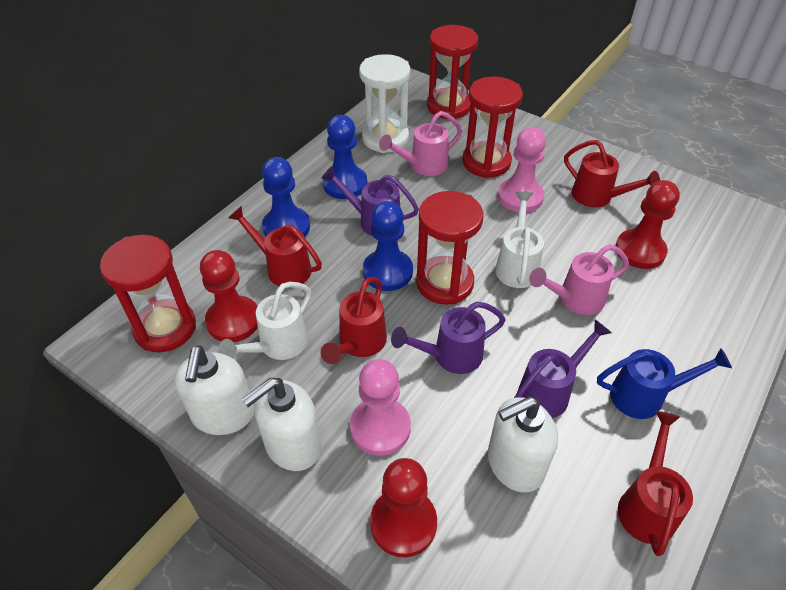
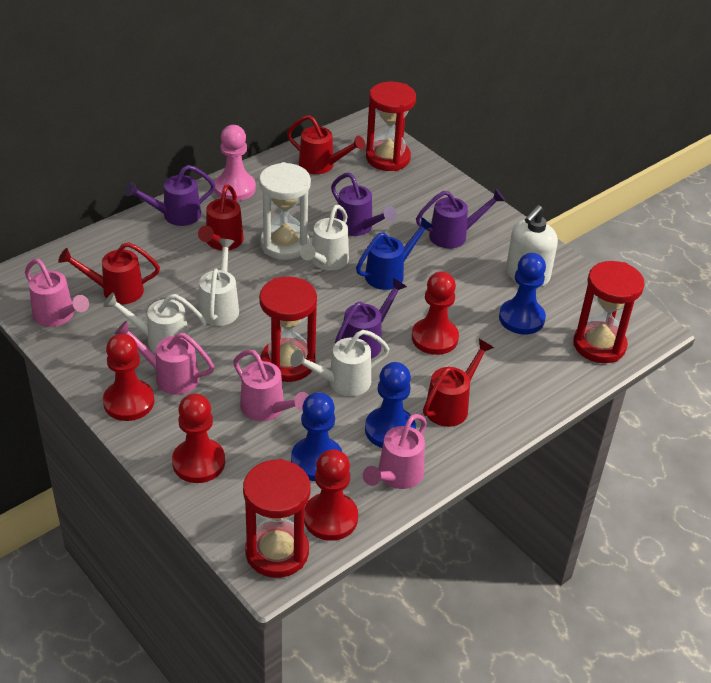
pink pawn: 2 -> 1
pink watering can: 2 -> 4
purple watering can: 3 -> 4
red pawn: 3 -> 4
white soap dispenser: 3 -> 1
white watering can: 2 -> 4

